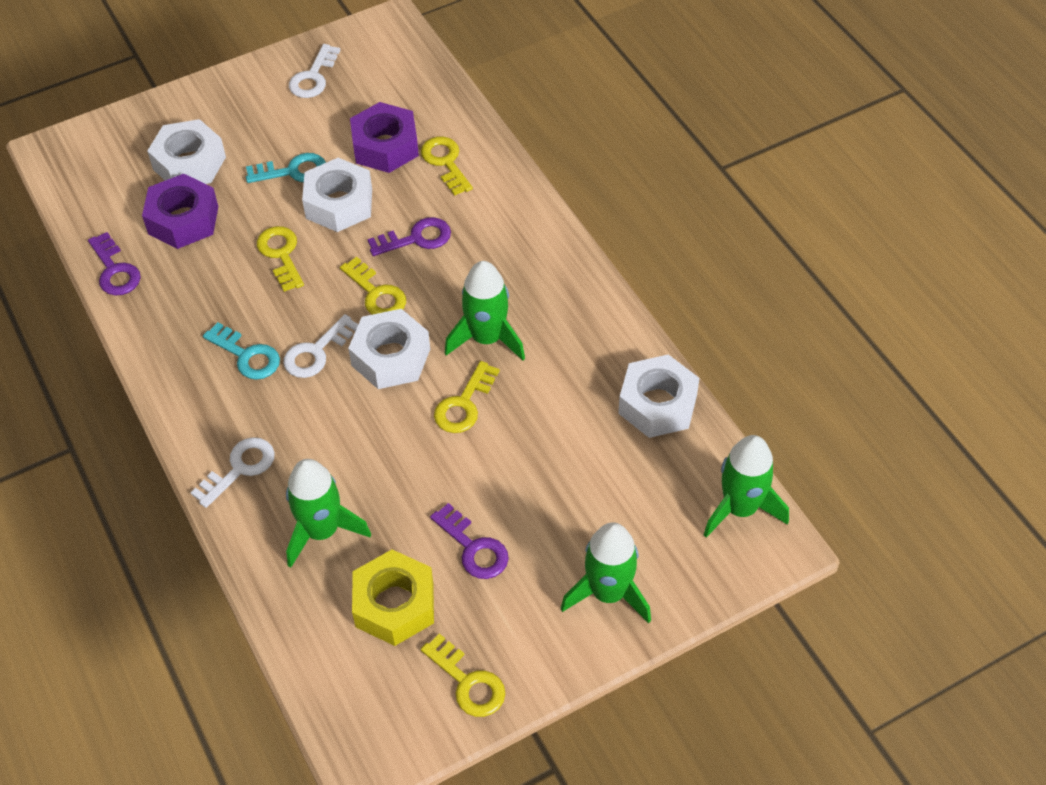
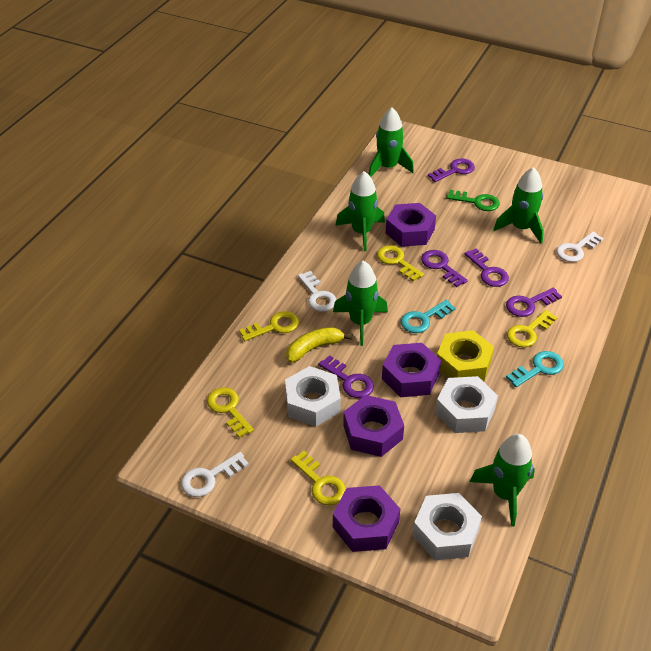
green key: 0 -> 1
green rocket: 4 -> 5
purple key: 3 -> 5
purple nut: 2 -> 4
white nut: 4 -> 3
yellow banana: 0 -> 1

